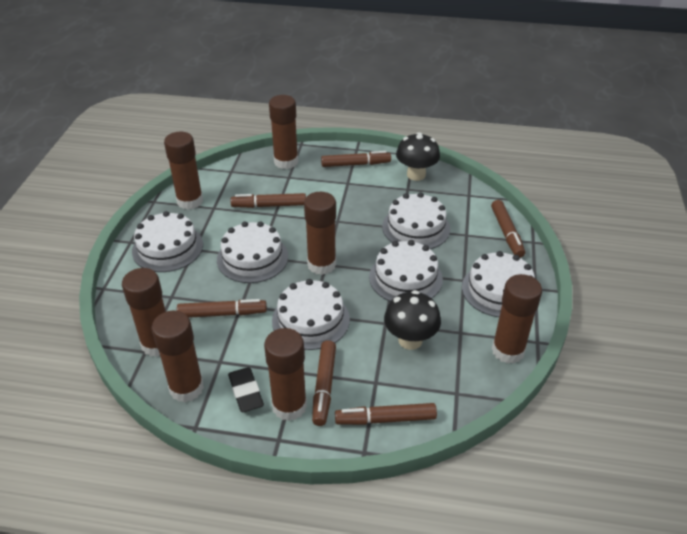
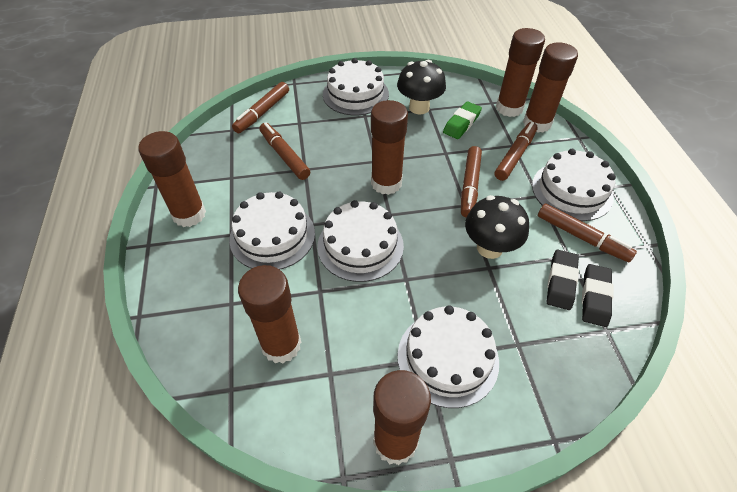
black eraser: 1 -> 2
brown glue stick: 7 -> 6
brown marker: 6 -> 5
green eraser: 0 -> 1
white cake: 6 -> 5

